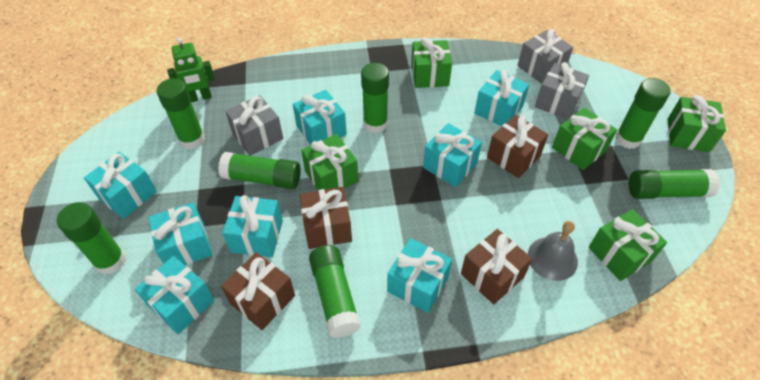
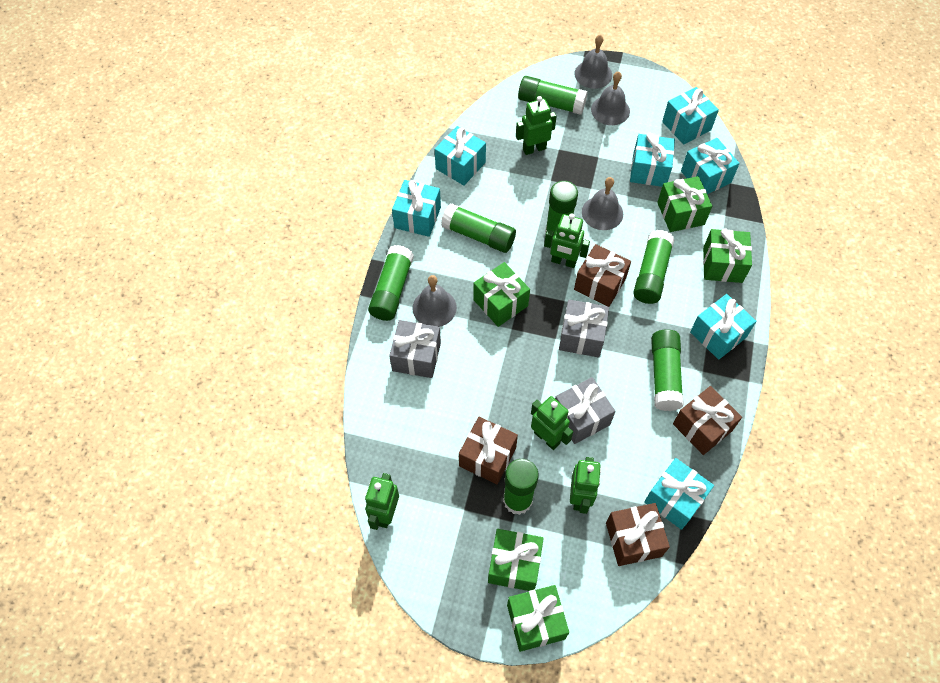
green robot: 1 -> 5
grey bell: 1 -> 4
turquoise gift: 8 -> 7

